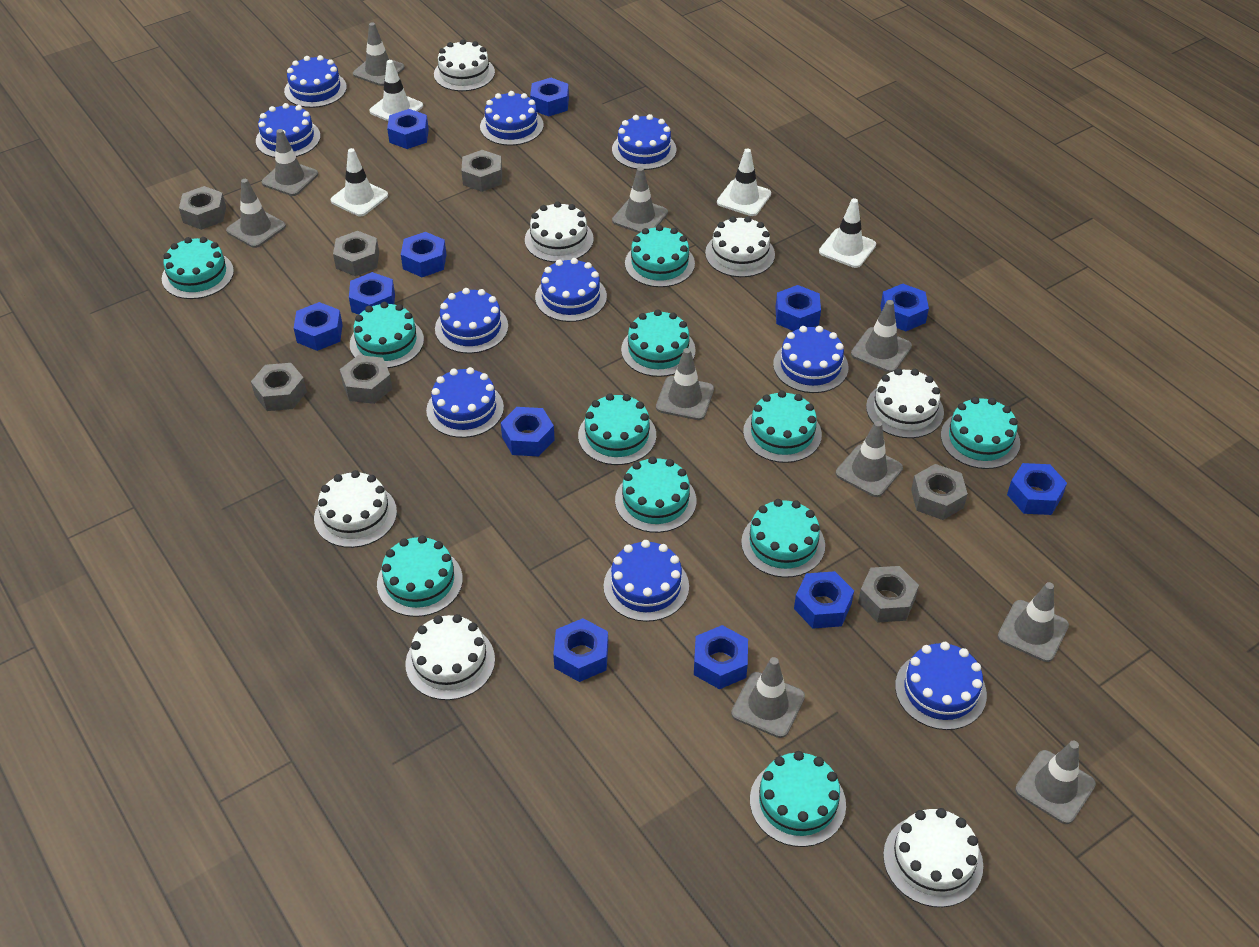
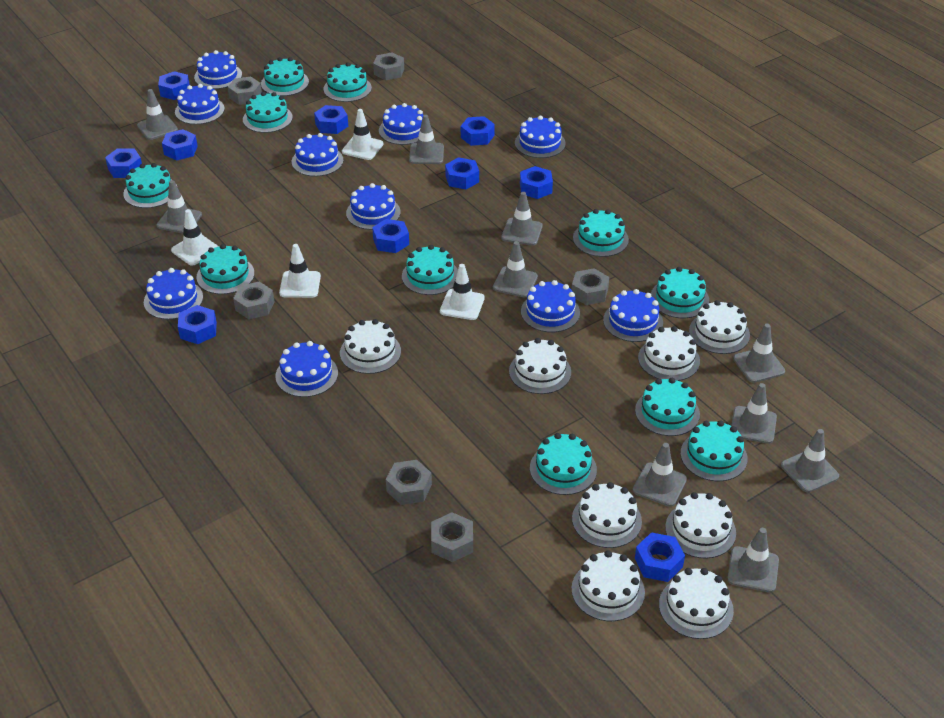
blue nut: 12 -> 10
grey nut: 7 -> 6
white cake: 7 -> 8

